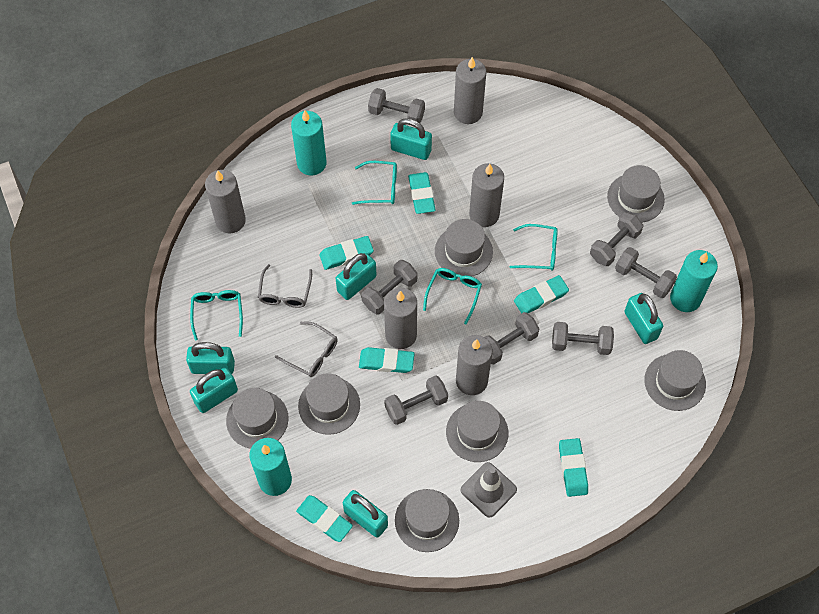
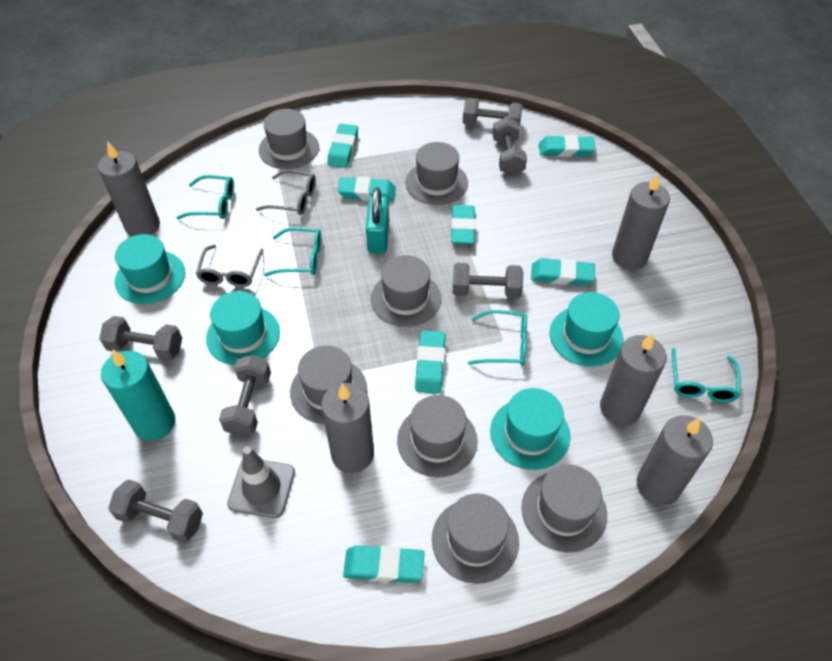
grey dumbbell: 7 -> 6
turquoise candle: 3 -> 1
turquoise eraser: 6 -> 7
turquoise hat: 0 -> 4
turquoise padlock: 6 -> 1

